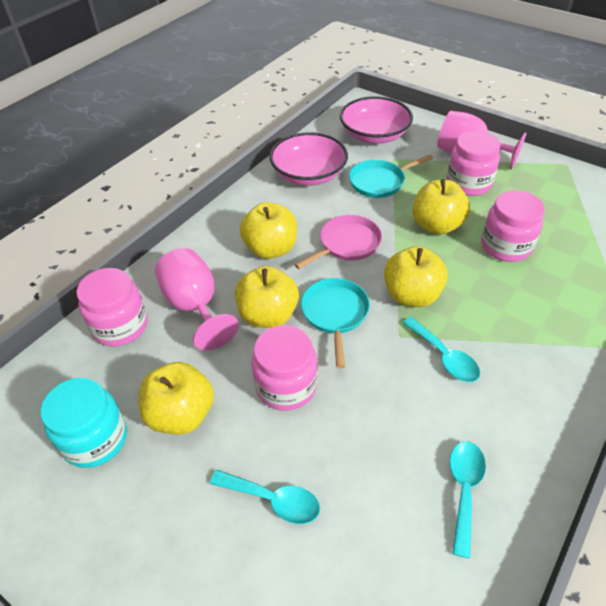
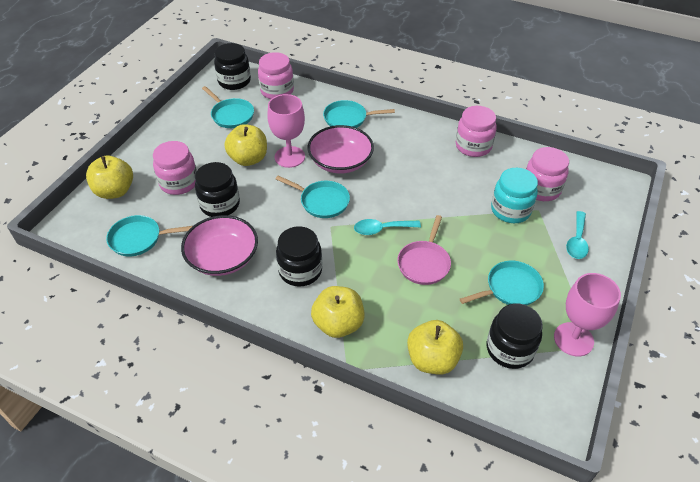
black jar: 0 -> 4
turquoise pan: 2 -> 5
turquoise spoon: 3 -> 2
yellow apple: 5 -> 4

